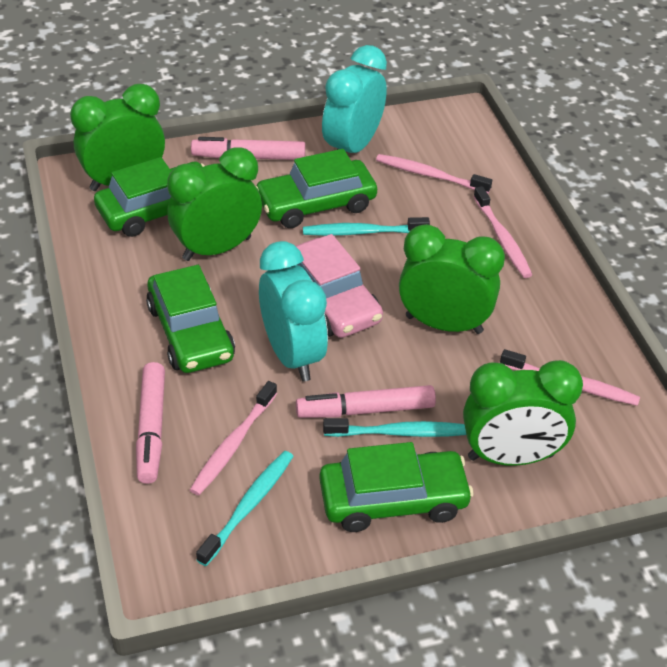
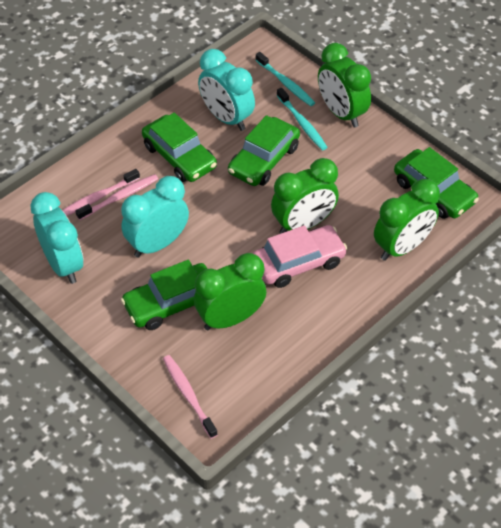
pink marker: 3 -> 0
pink toothbrush: 4 -> 3
turquoise clock: 2 -> 3
turquoise toothbrush: 3 -> 2

